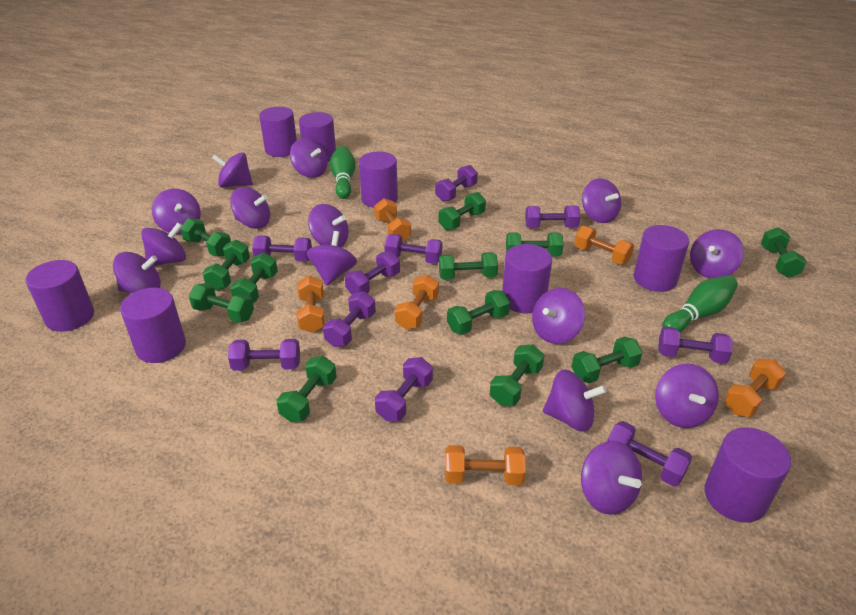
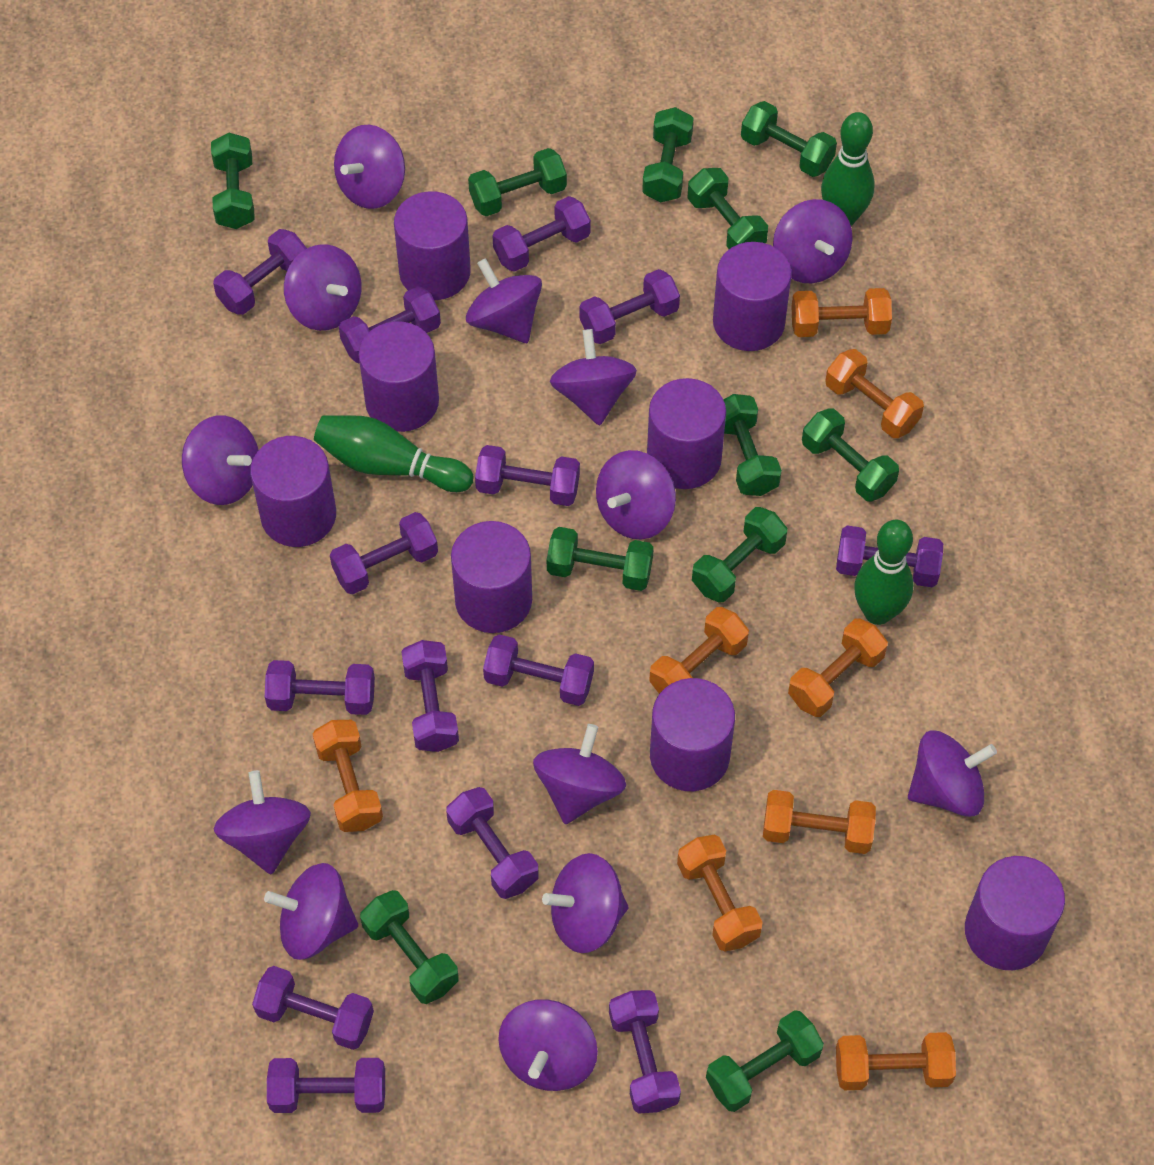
green bowling pin: 2 -> 3
green dumbbell: 12 -> 11
orange dumbbell: 6 -> 8
purple dumbbell: 10 -> 14
purple spinning top: 14 -> 13

